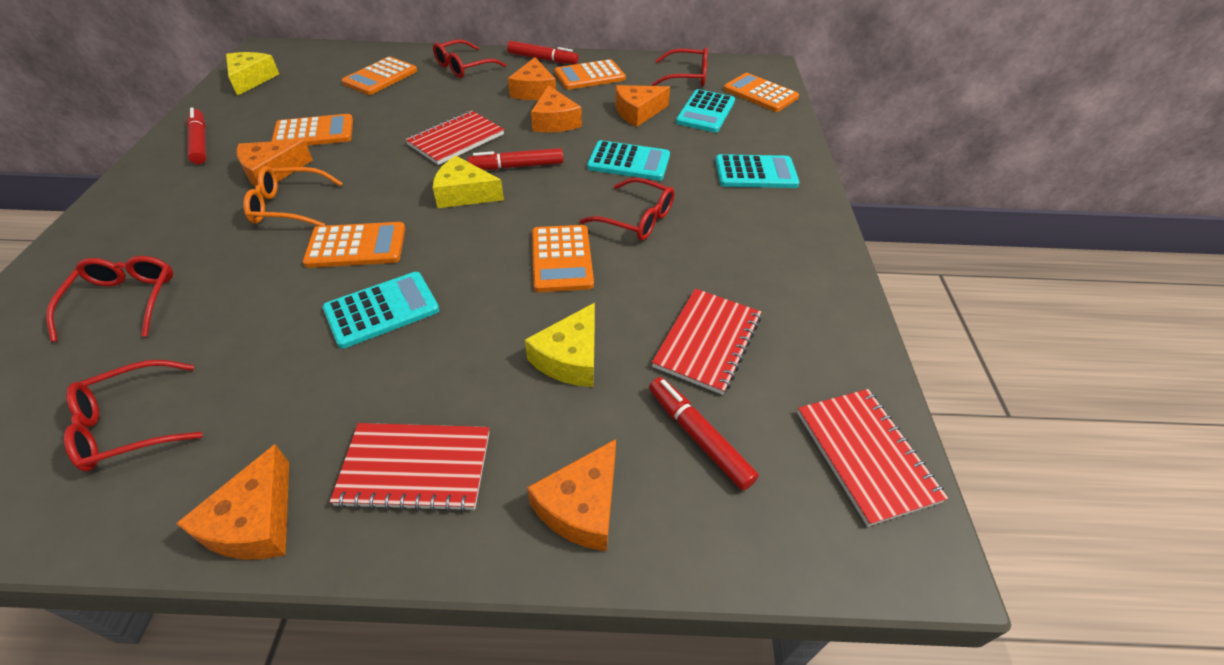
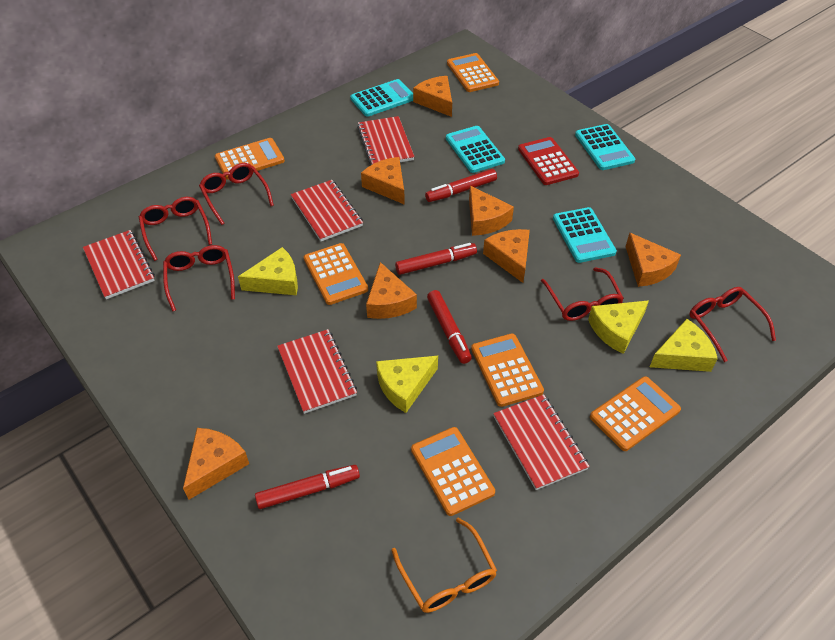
orange cheese: 6 -> 7
red calculator: 0 -> 1
red notebook: 4 -> 5
yellow cheese: 3 -> 4

